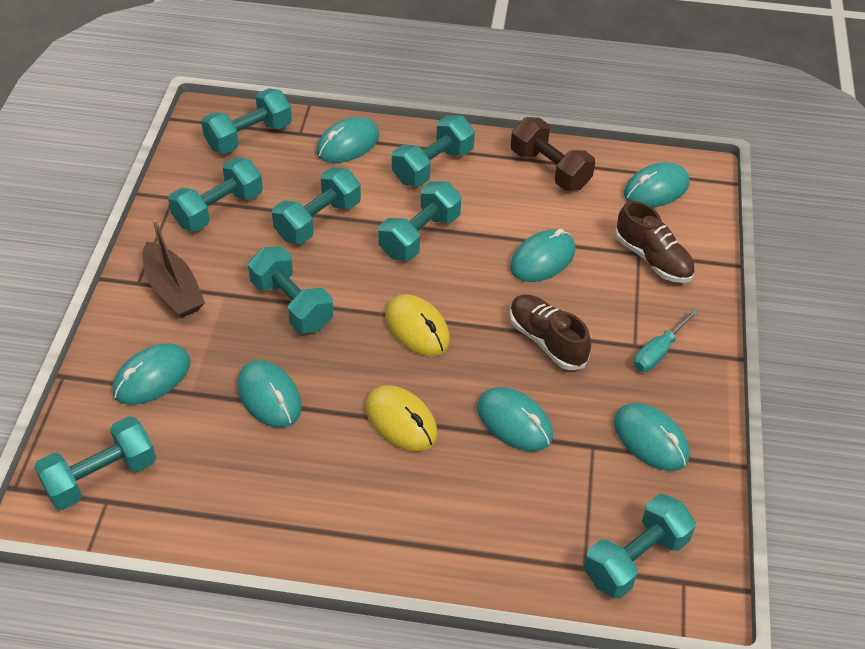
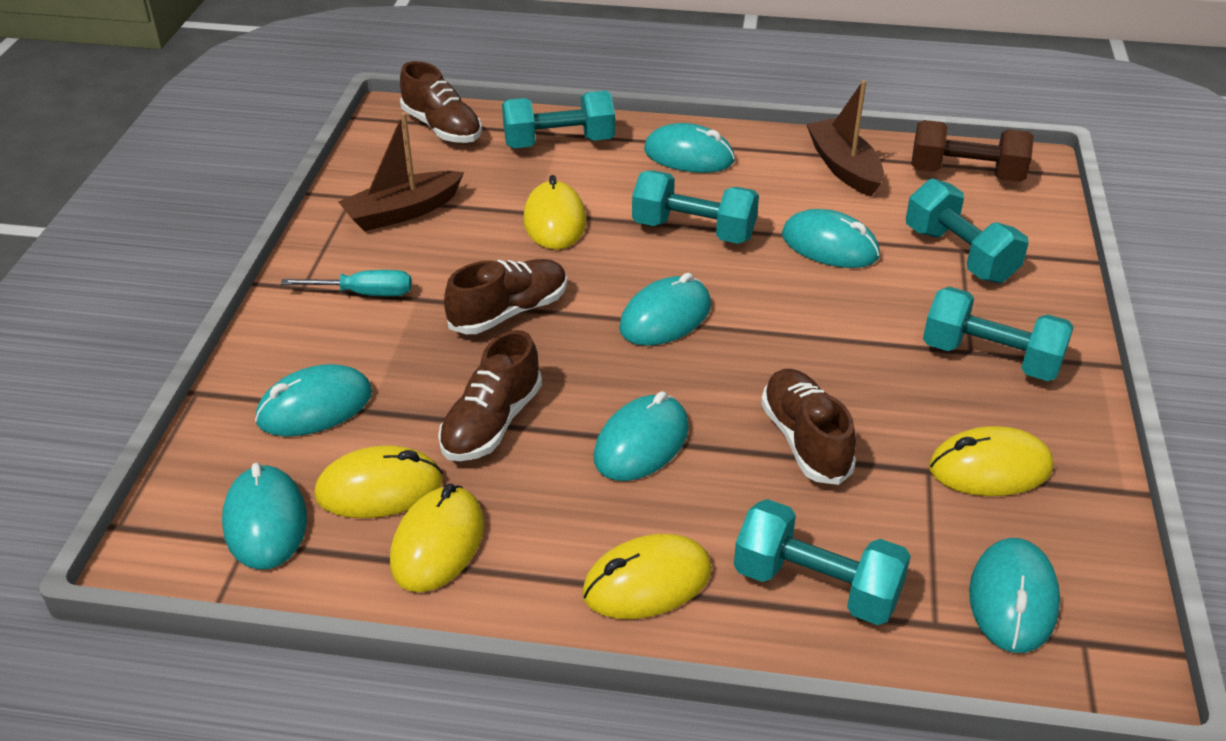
brown boat: 1 -> 2
brown shoe: 2 -> 4
turquoise dumbbell: 8 -> 5
yellow mouse: 2 -> 5

